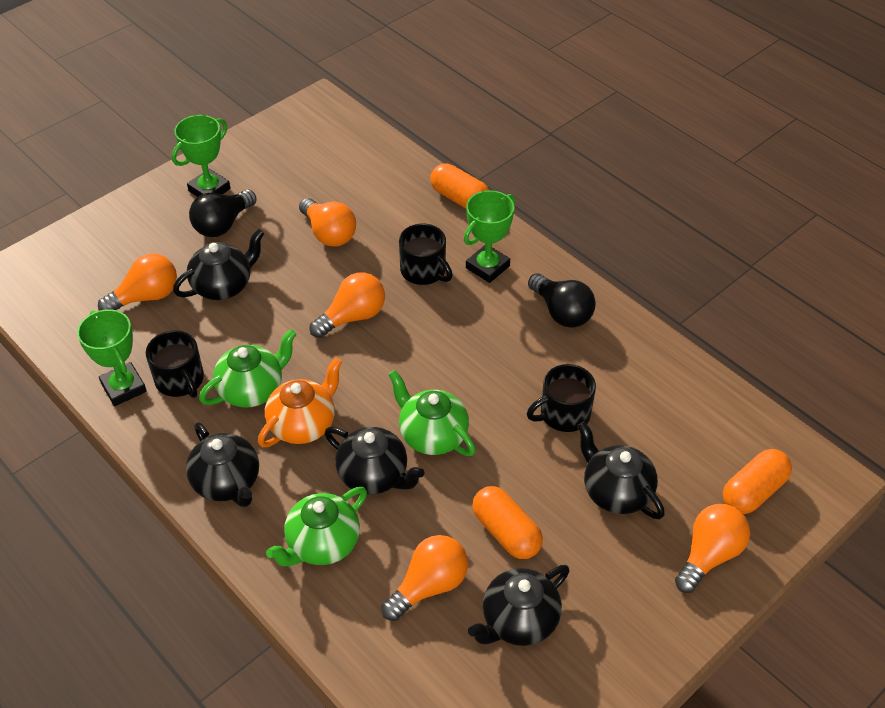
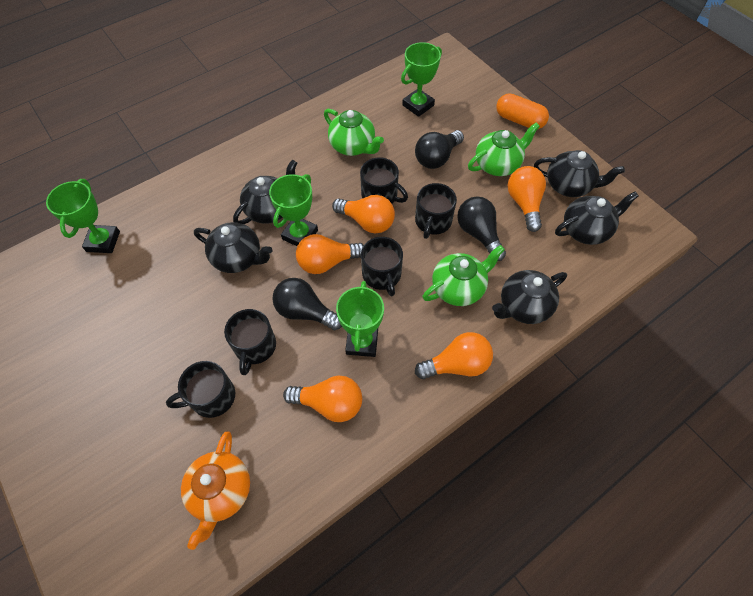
black light bulb: 2 -> 3
black mug: 3 -> 5
green trophy: 3 -> 4
orange capsule: 3 -> 1

